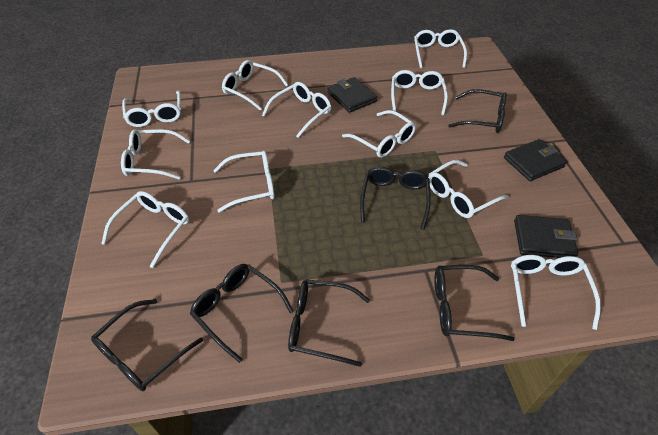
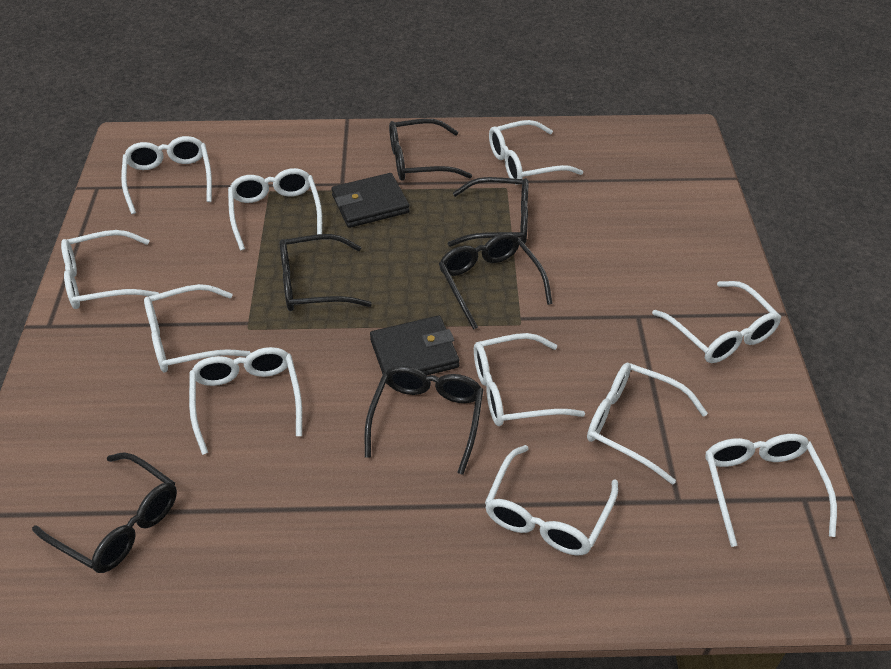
black wallet: 3 -> 2

